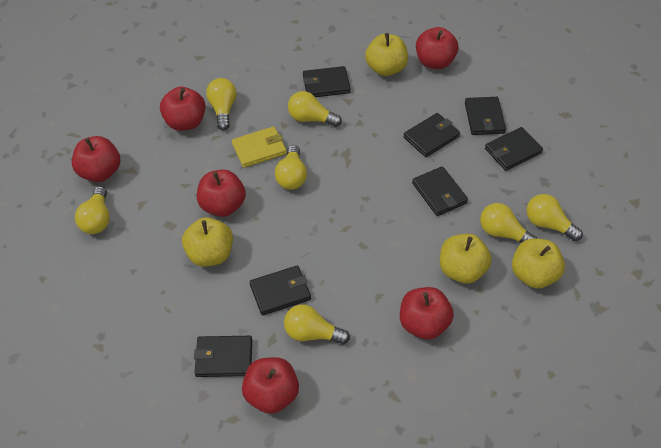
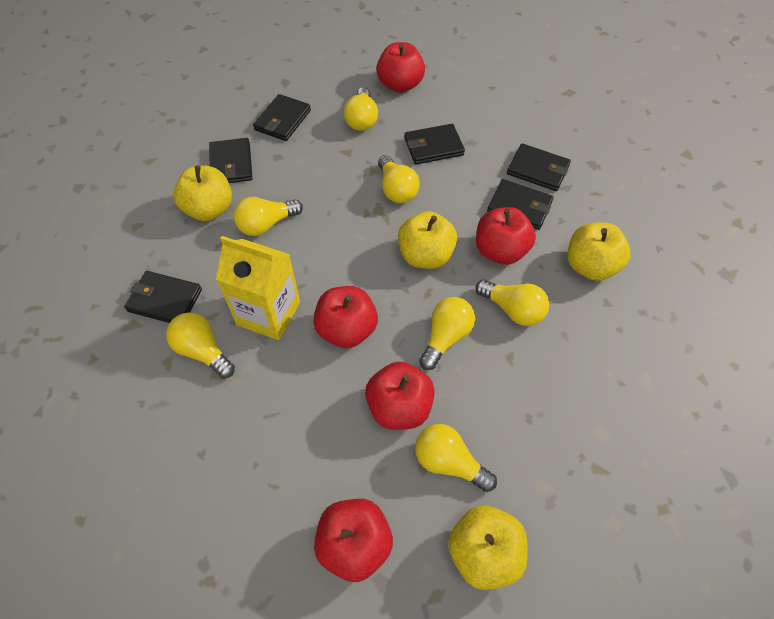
black wallet: 7 -> 6
red apple: 6 -> 5
yellow carton: 0 -> 1
yellow wallet: 1 -> 0

